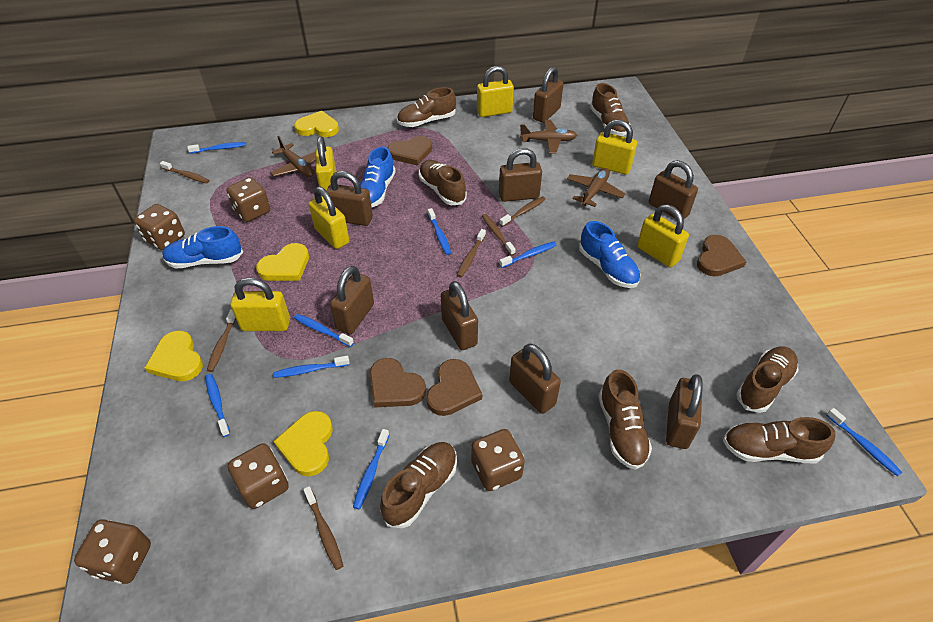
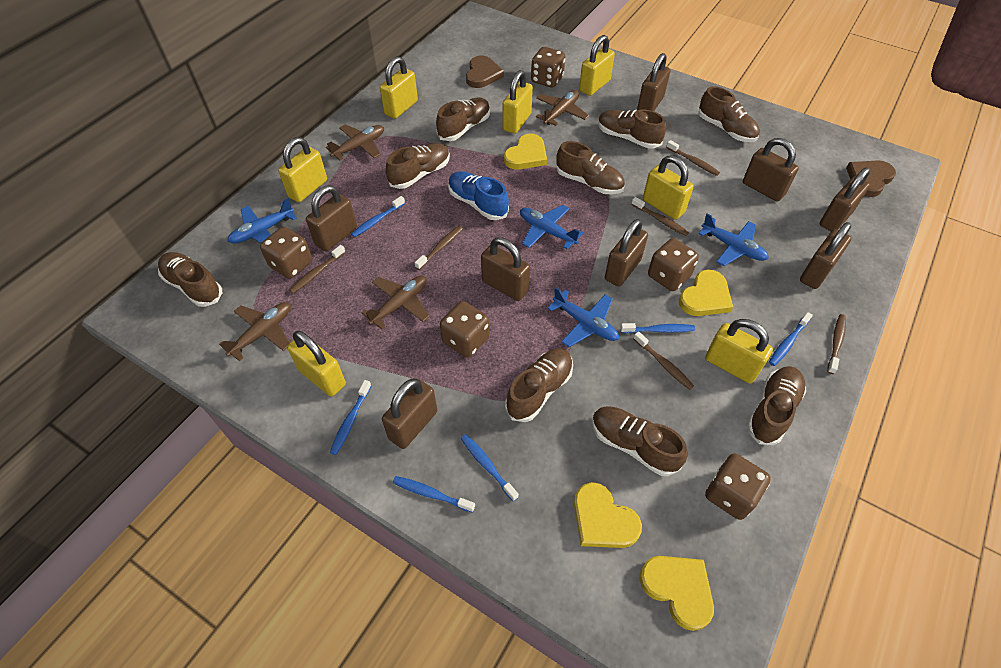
blue plane: 0 -> 4
blue shoe: 3 -> 1
blue toothbrush: 8 -> 6
brown heart: 4 -> 2
brown plane: 3 -> 4
brown shoe: 7 -> 9
yellow padlock: 6 -> 7

